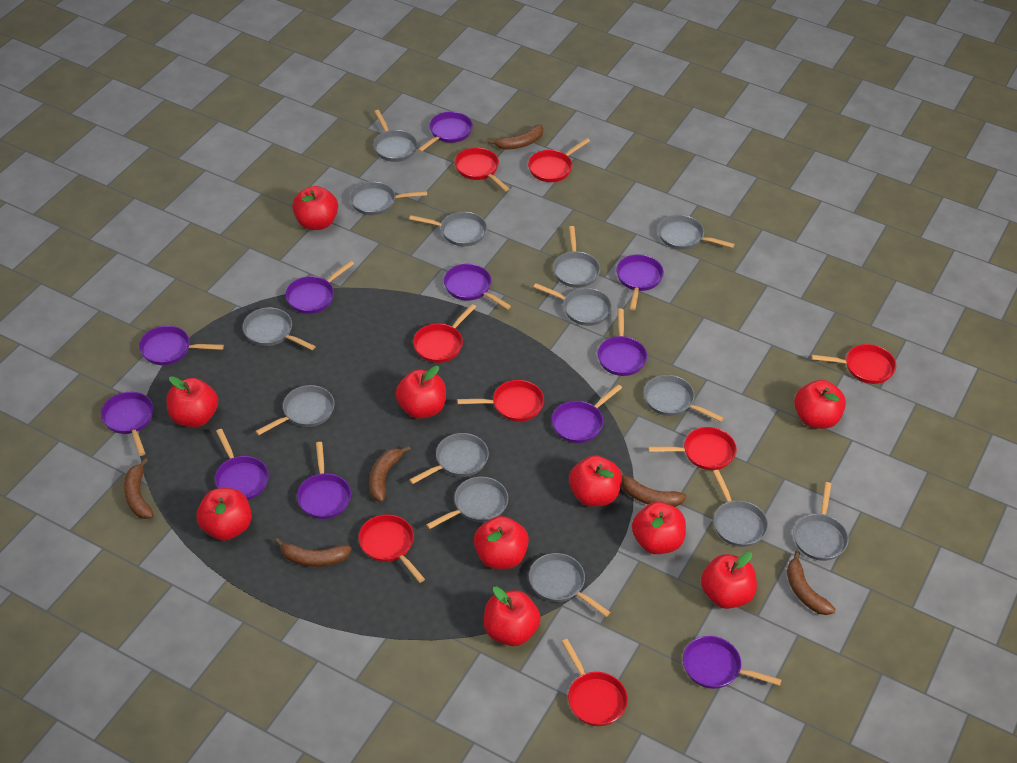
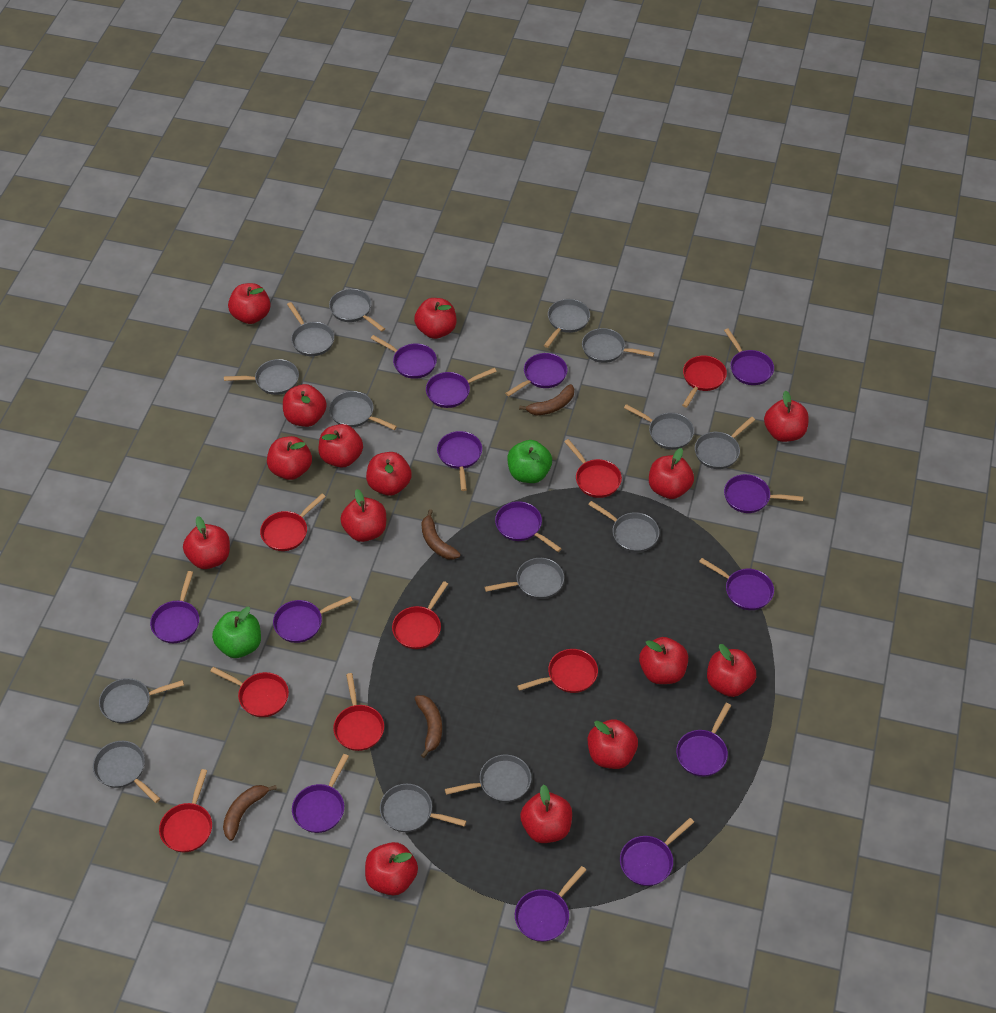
brown banana: 6 -> 4
green apple: 0 -> 2
purple pan: 11 -> 14
red apple: 10 -> 15

